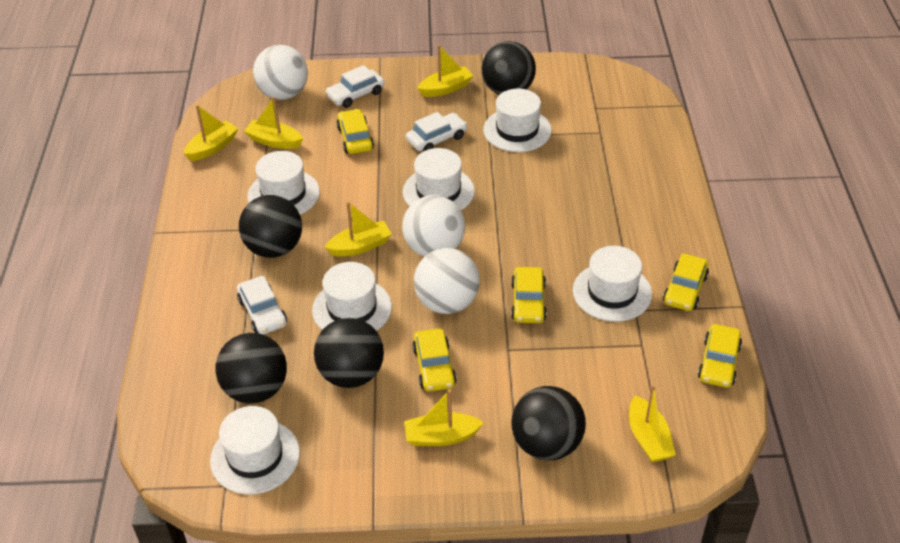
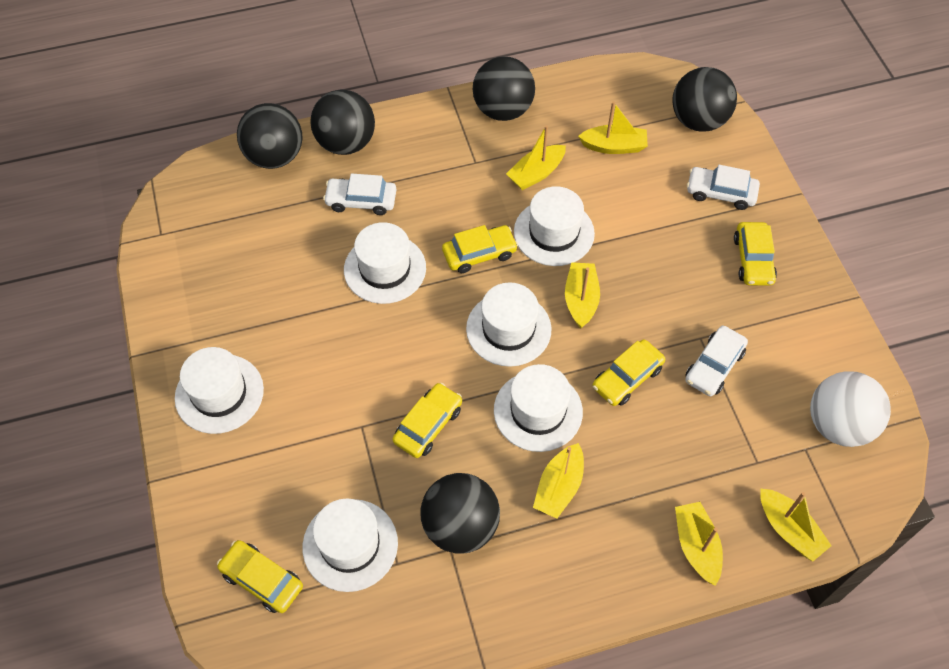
white ball: 3 -> 1

